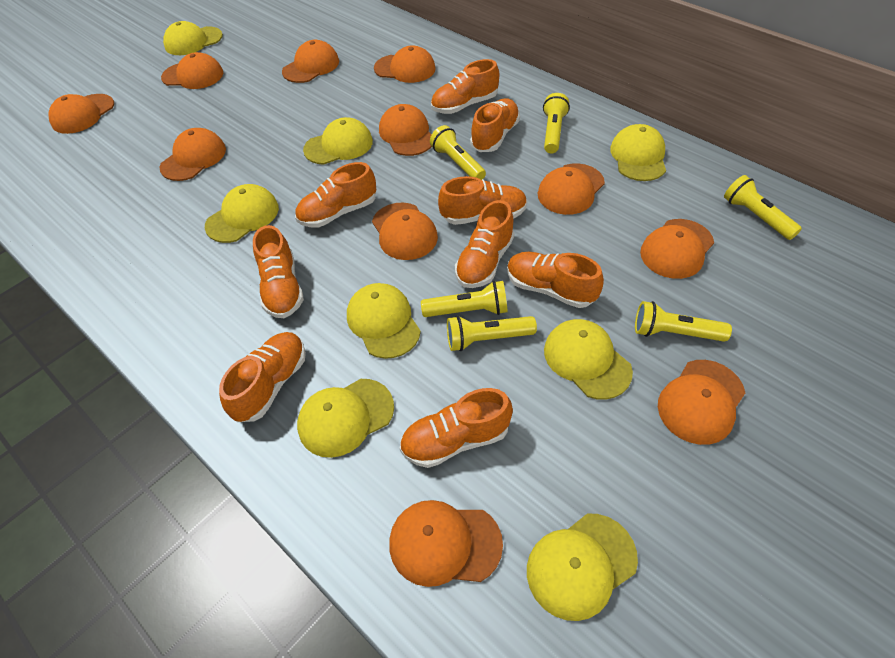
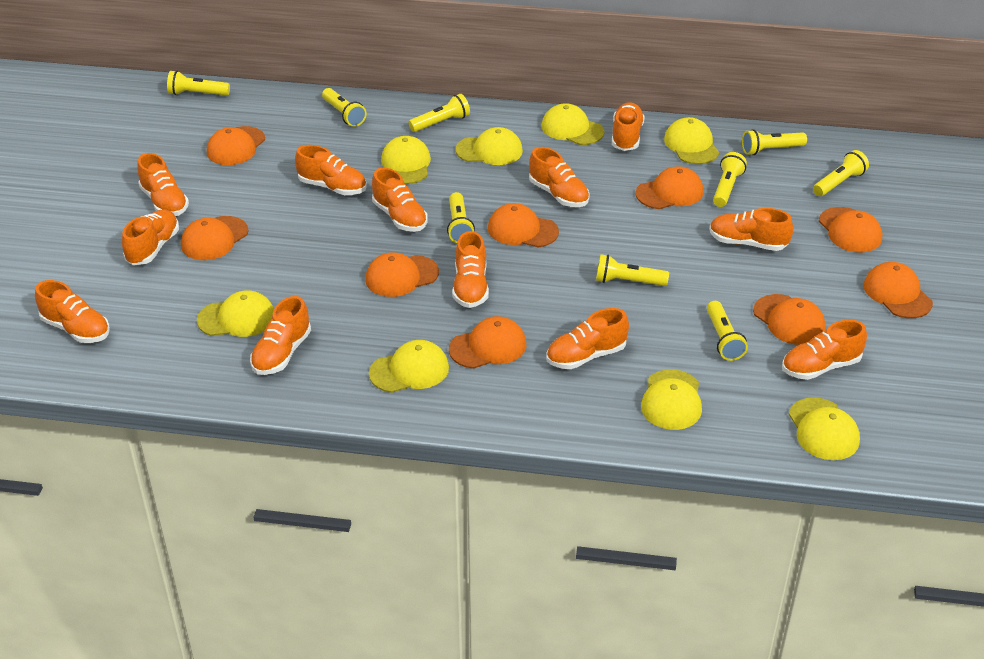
orange cap: 11 -> 9
orange shoe: 9 -> 12
yellow flashlight: 6 -> 9

